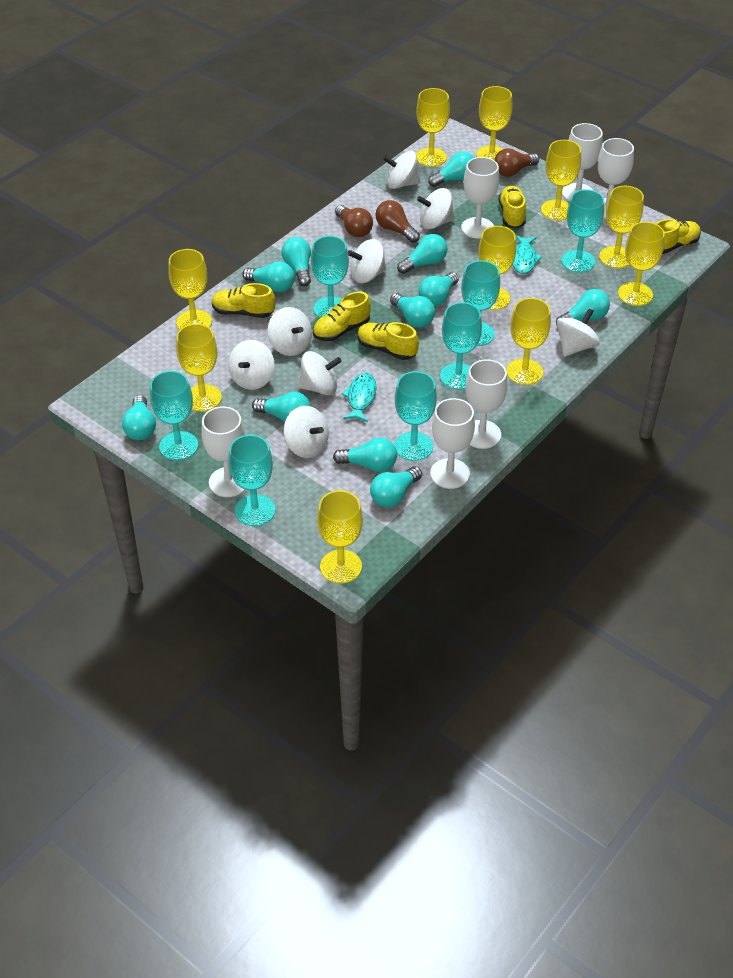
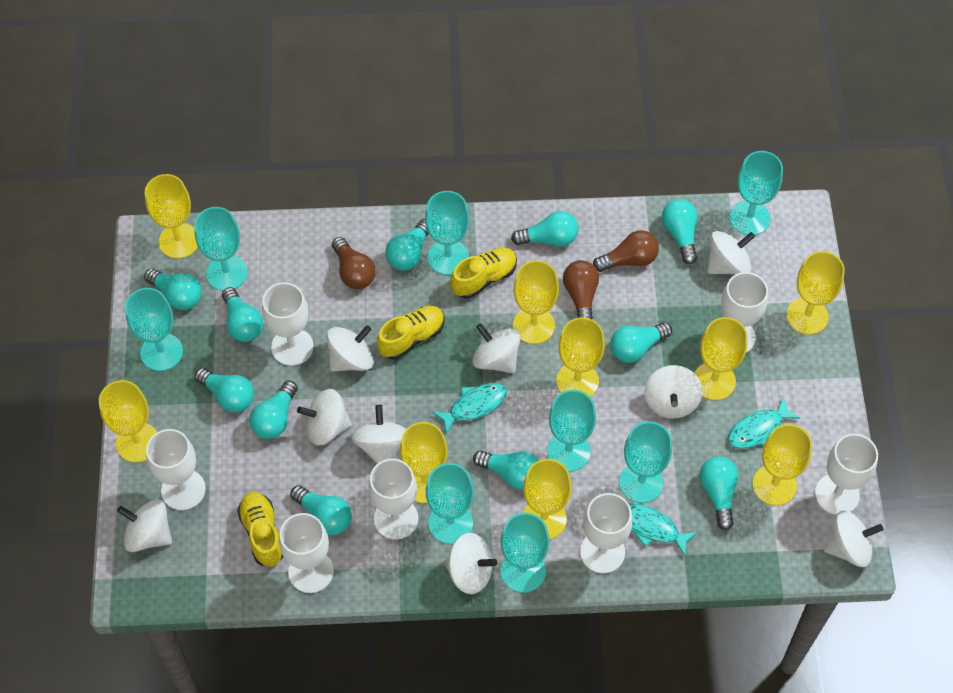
turquoise fish: 2 -> 3
turquoise goblet: 7 -> 8
white goblet: 6 -> 7
white spinning top: 8 -> 9
yellow goblet: 10 -> 9
yellow shoe: 5 -> 3

